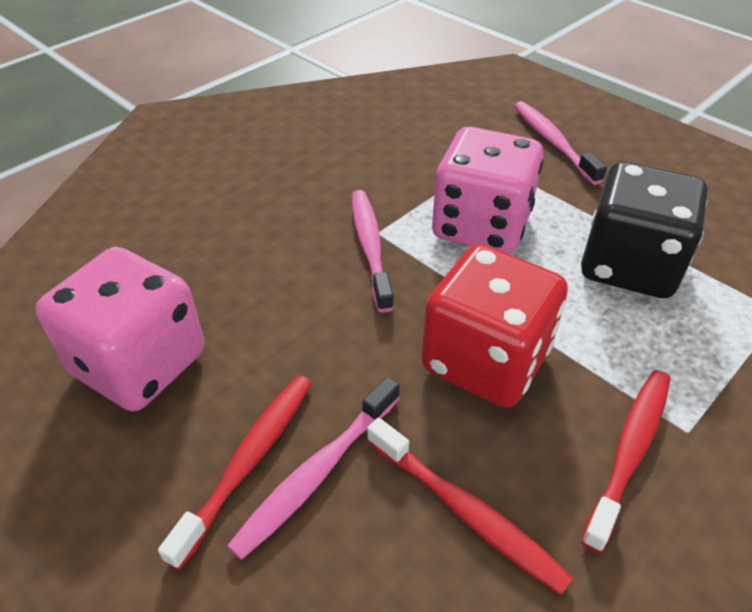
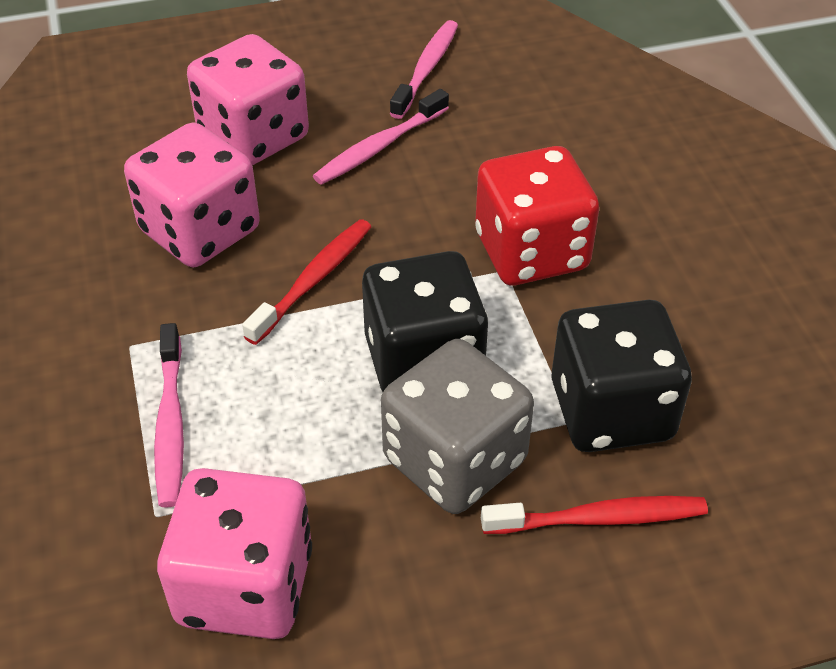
black dice: 1 -> 2
grey dice: 0 -> 1
pink dice: 2 -> 3
red toothbrush: 3 -> 2

